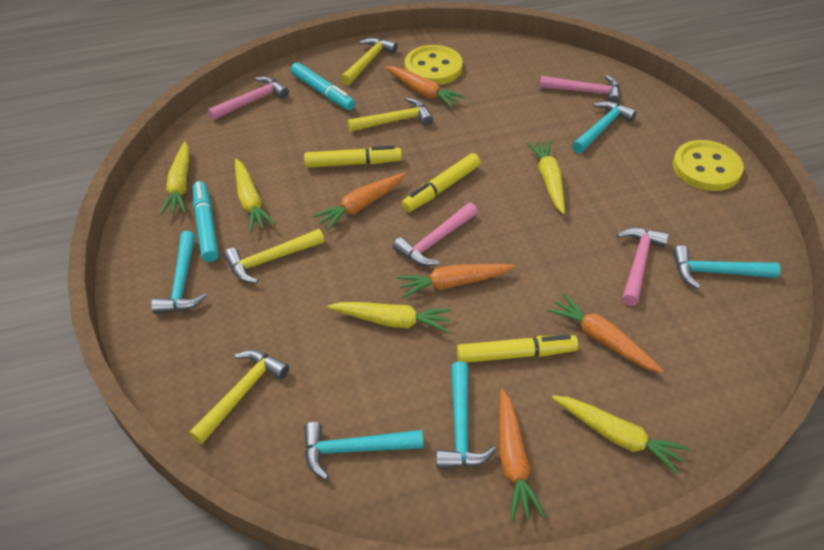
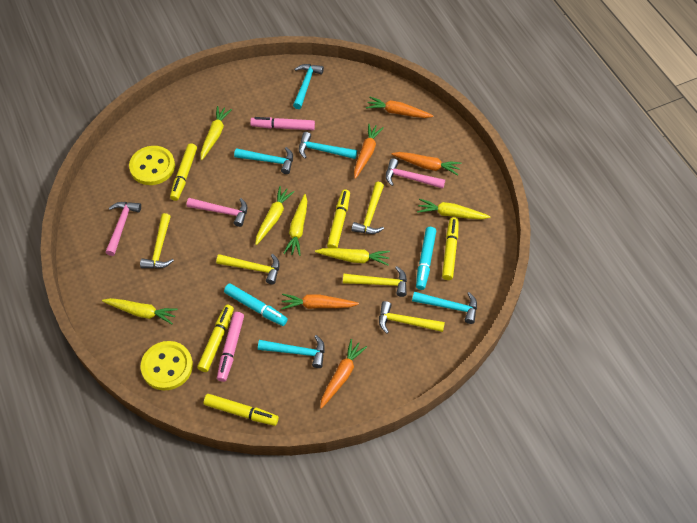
pink hammer: 4 -> 3
pink marker: 0 -> 2
yellow carrot: 5 -> 6
yellow hammer: 4 -> 5
yellow marker: 3 -> 5

